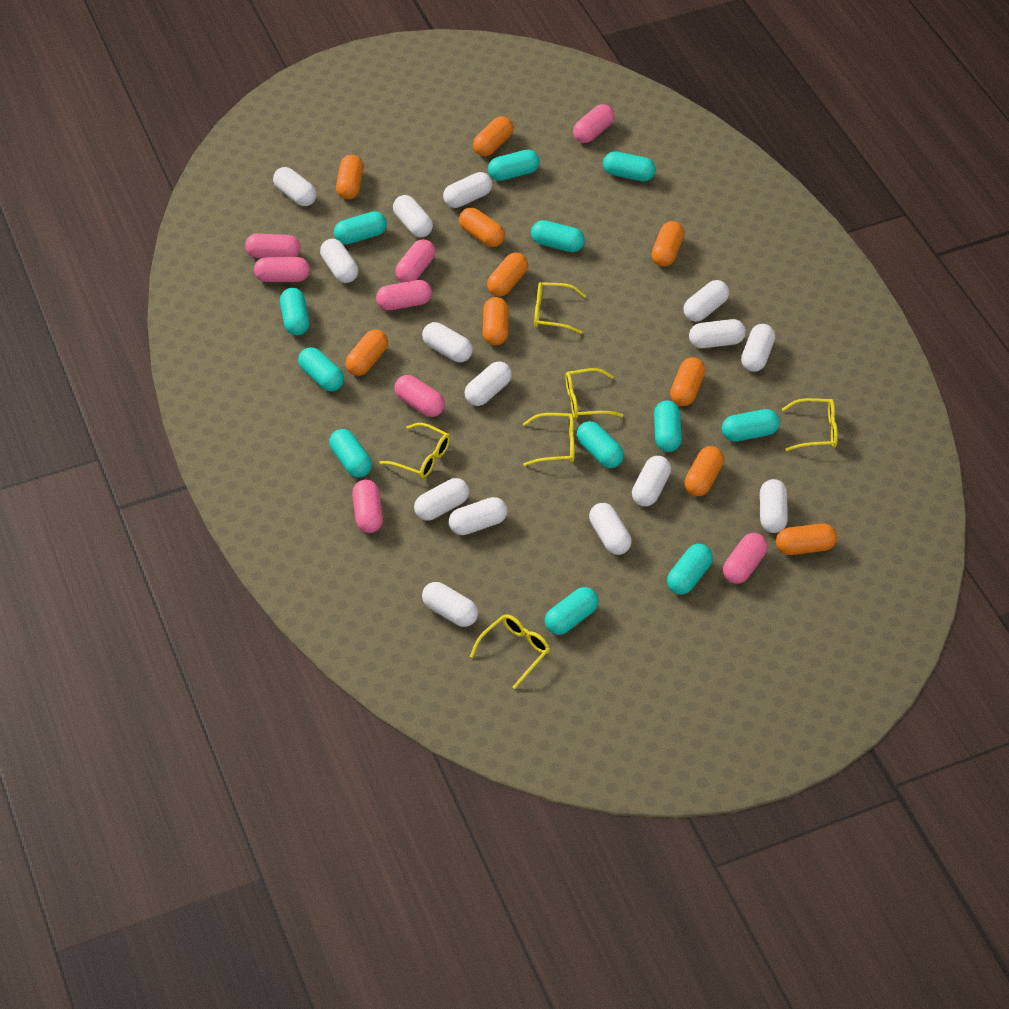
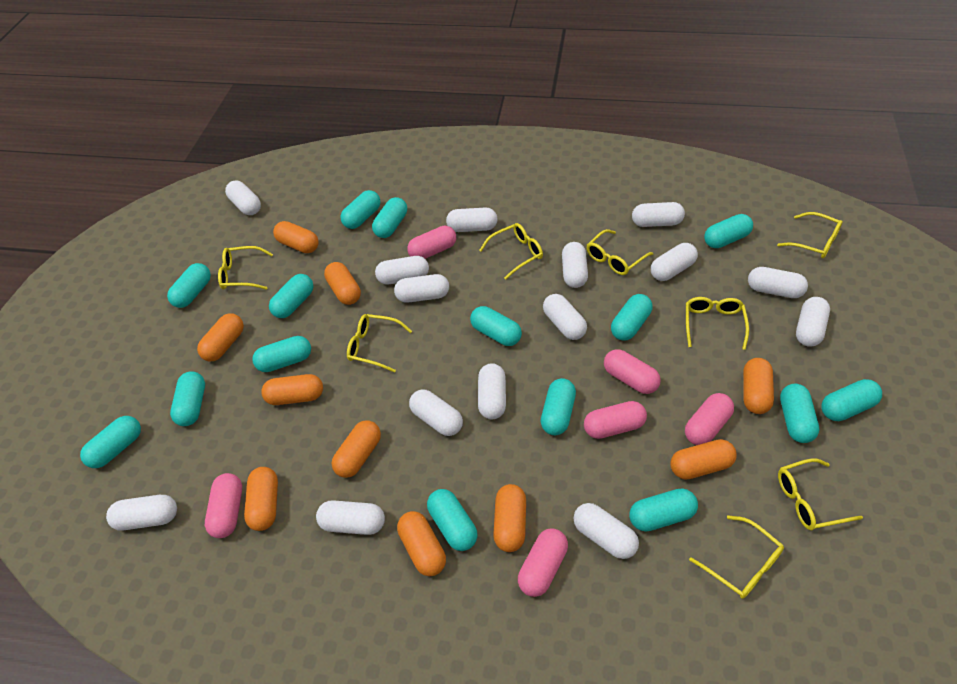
pink capsule: 8 -> 6
turquoise capsule: 12 -> 15
yellow glasses: 6 -> 8

